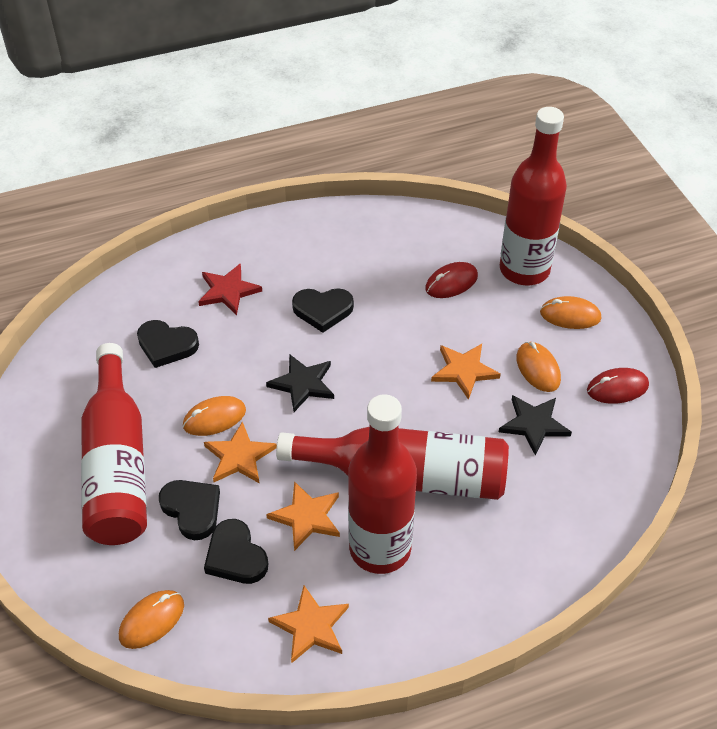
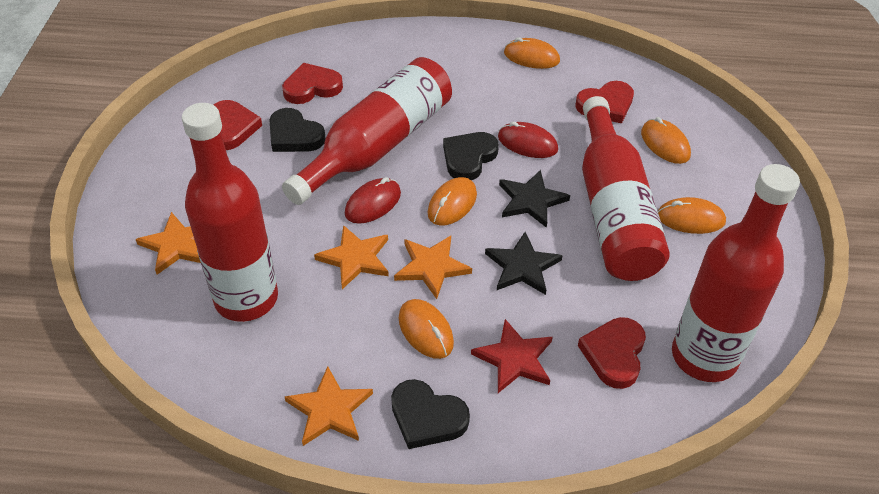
black heart: 4 -> 3
orange mouse: 4 -> 5
red heart: 0 -> 4

